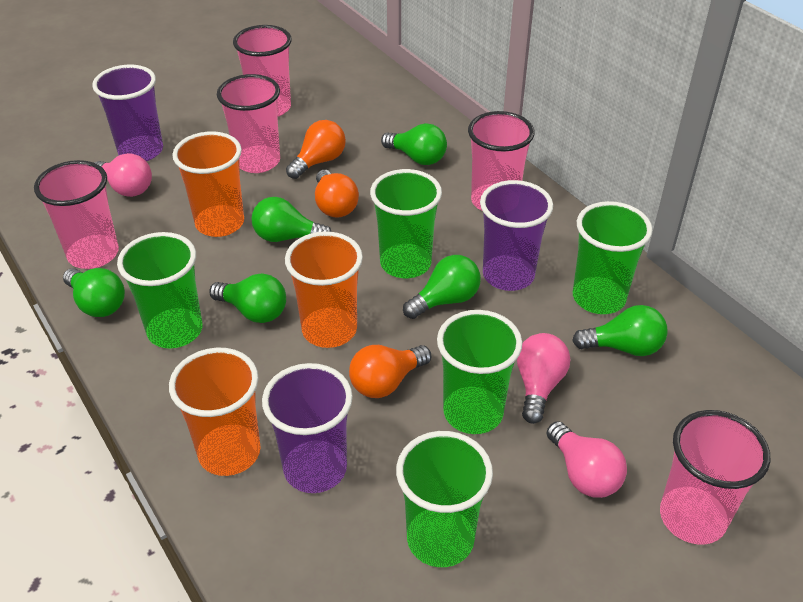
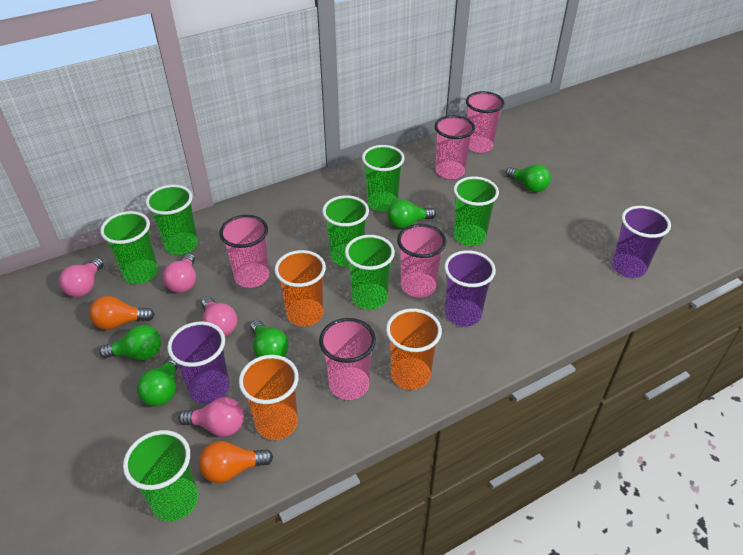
green cup: 5 -> 7
green light bulb: 6 -> 5
orange light bulb: 3 -> 2
pink light bulb: 3 -> 4

